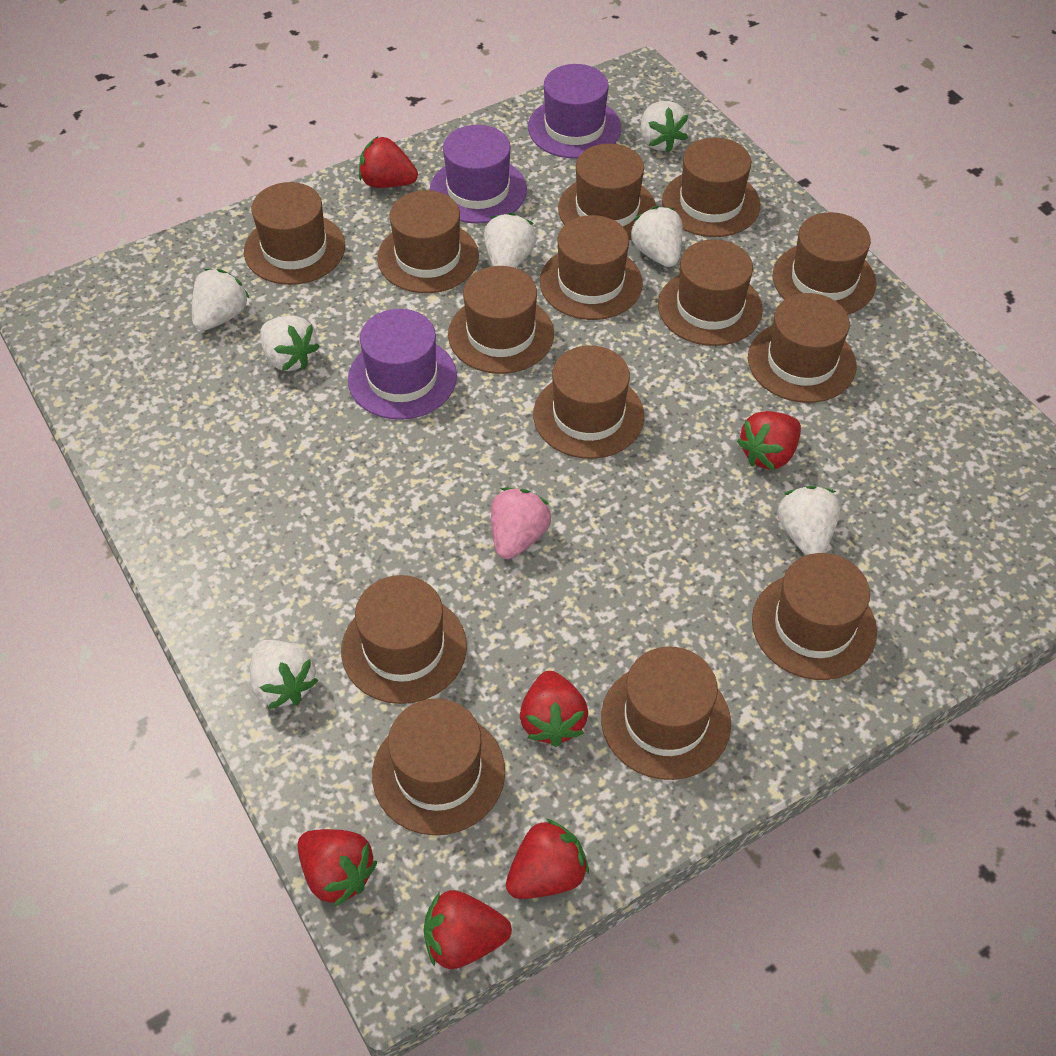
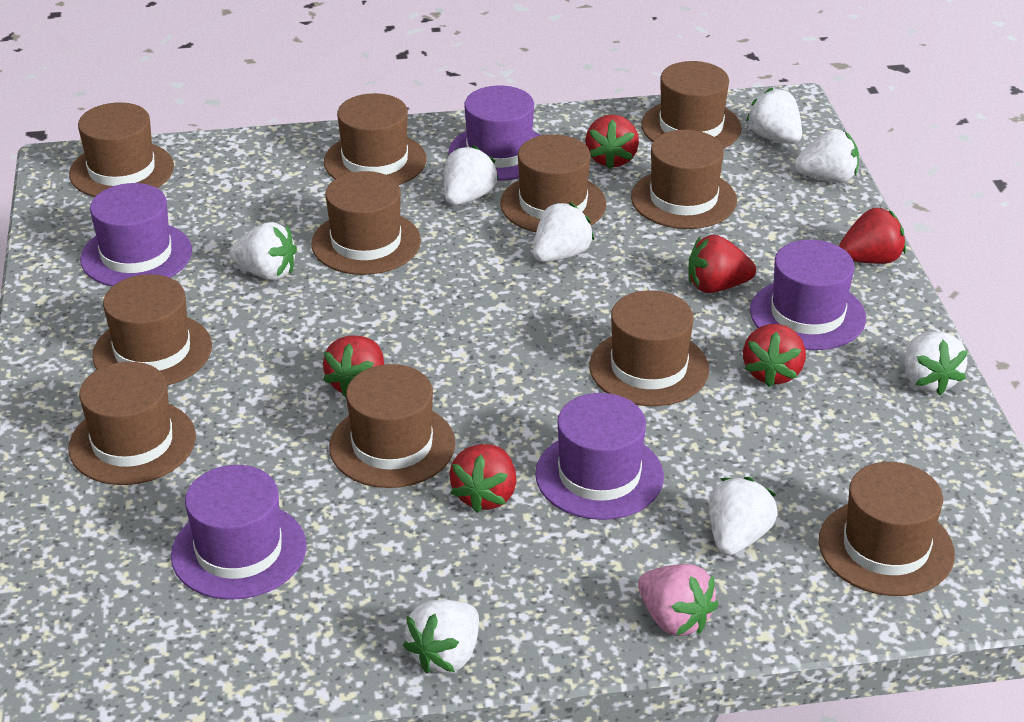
brown hat: 14 -> 11
purple hat: 3 -> 5
white strawberry: 7 -> 8

